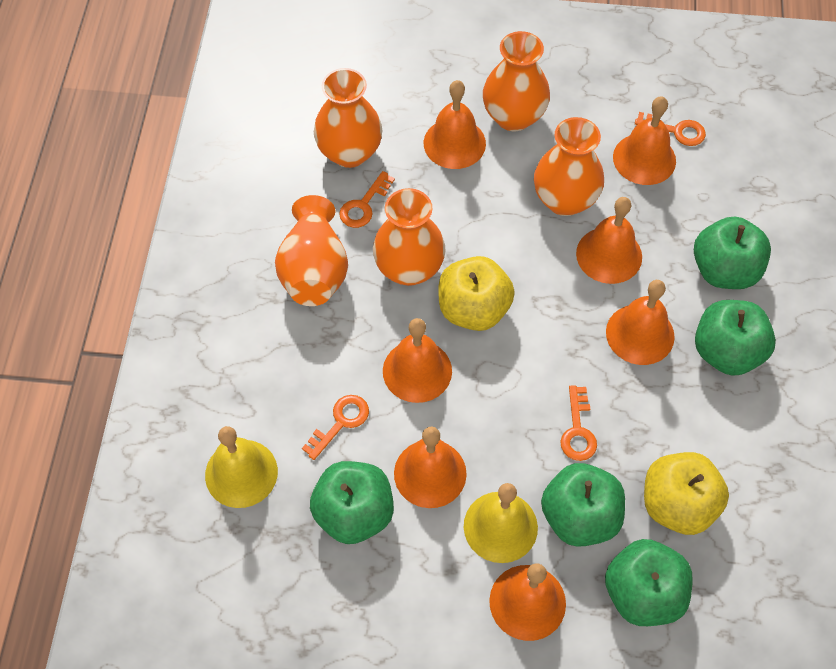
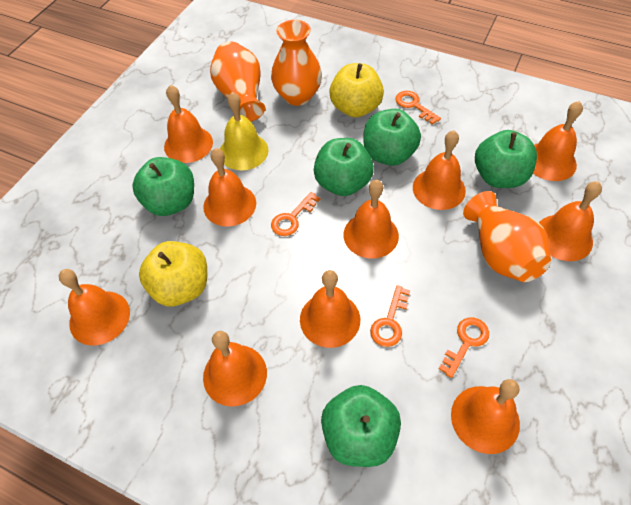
orange bell: 7 -> 10
orange vase: 5 -> 3
yellow bell: 2 -> 1

